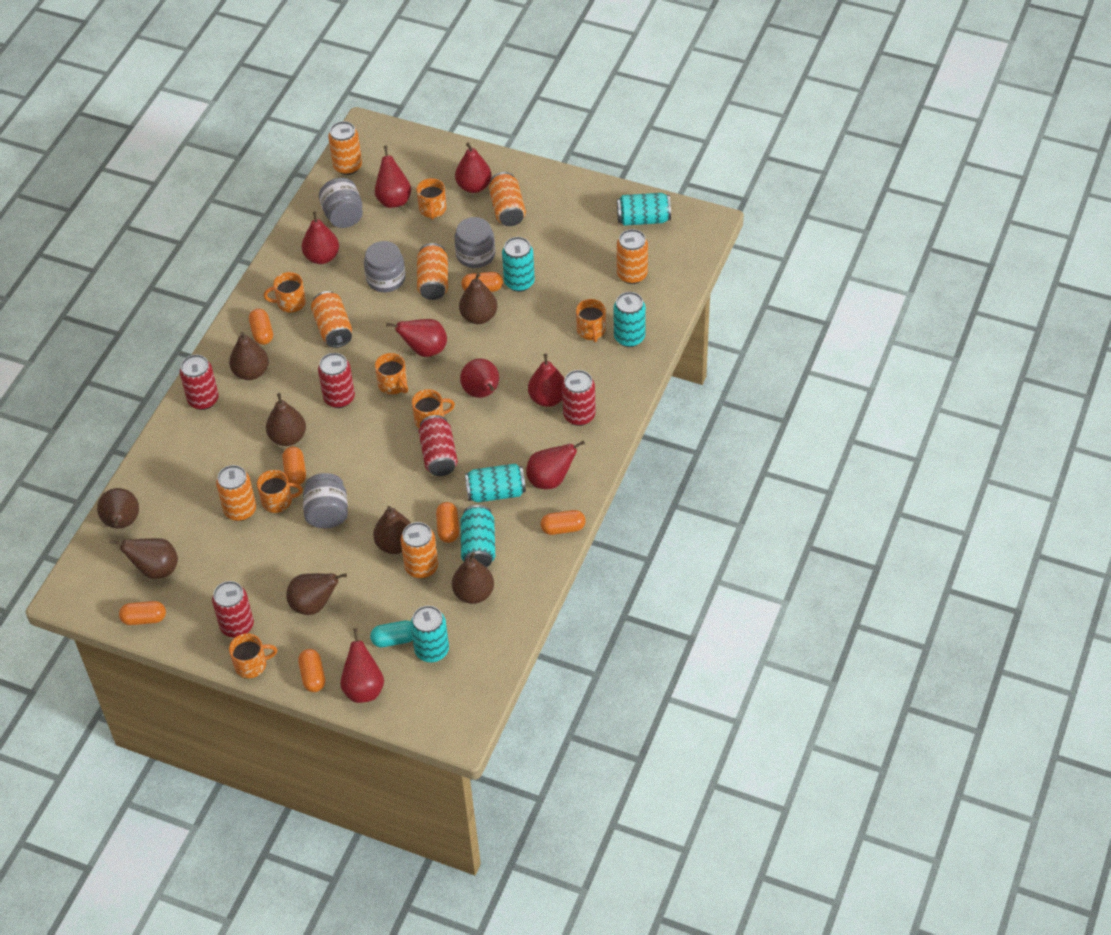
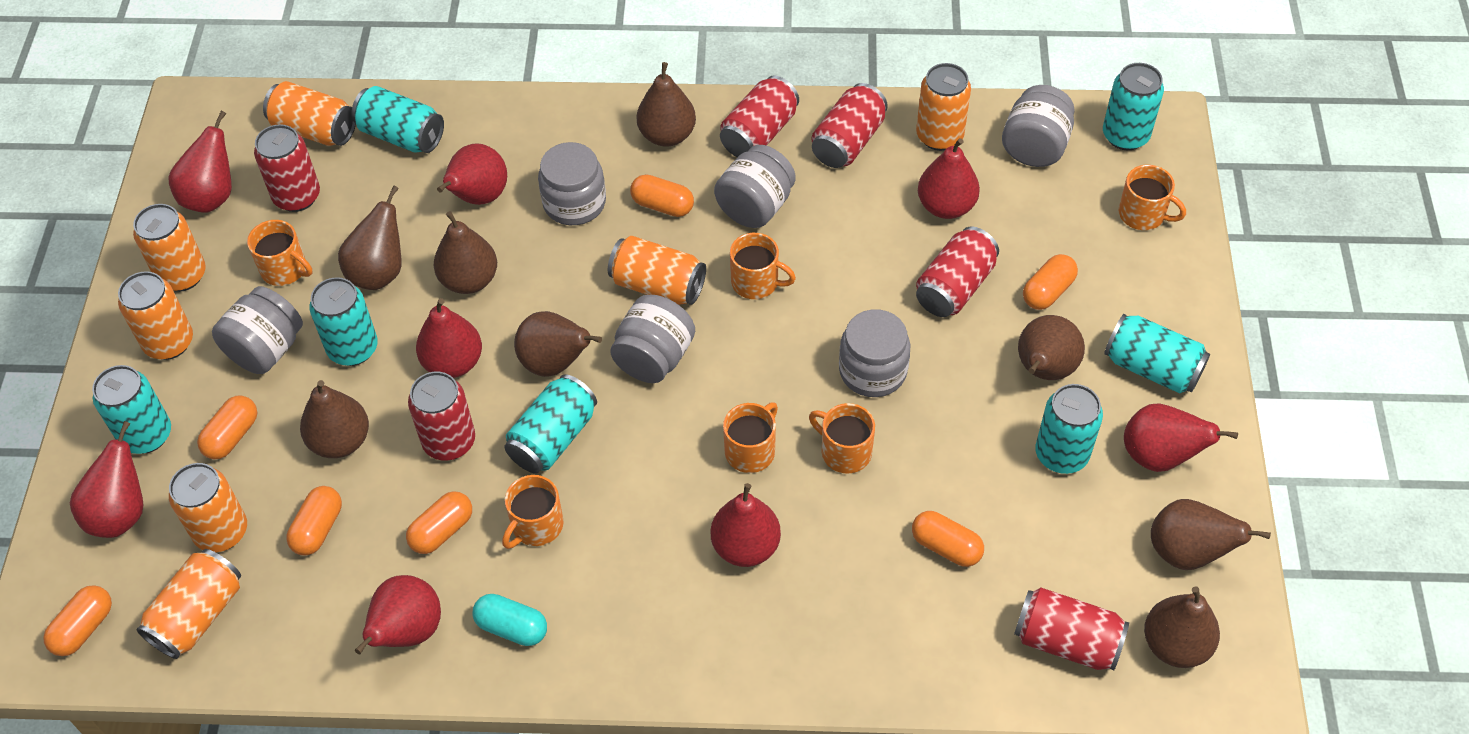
grey jar: 4 -> 6
orange mug: 7 -> 6
red can: 5 -> 6
turquoise can: 6 -> 7

